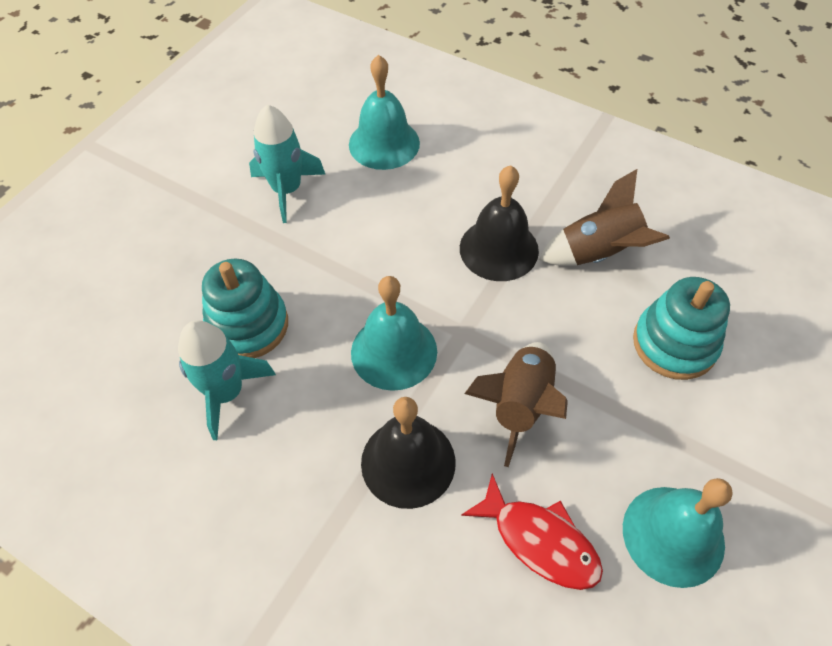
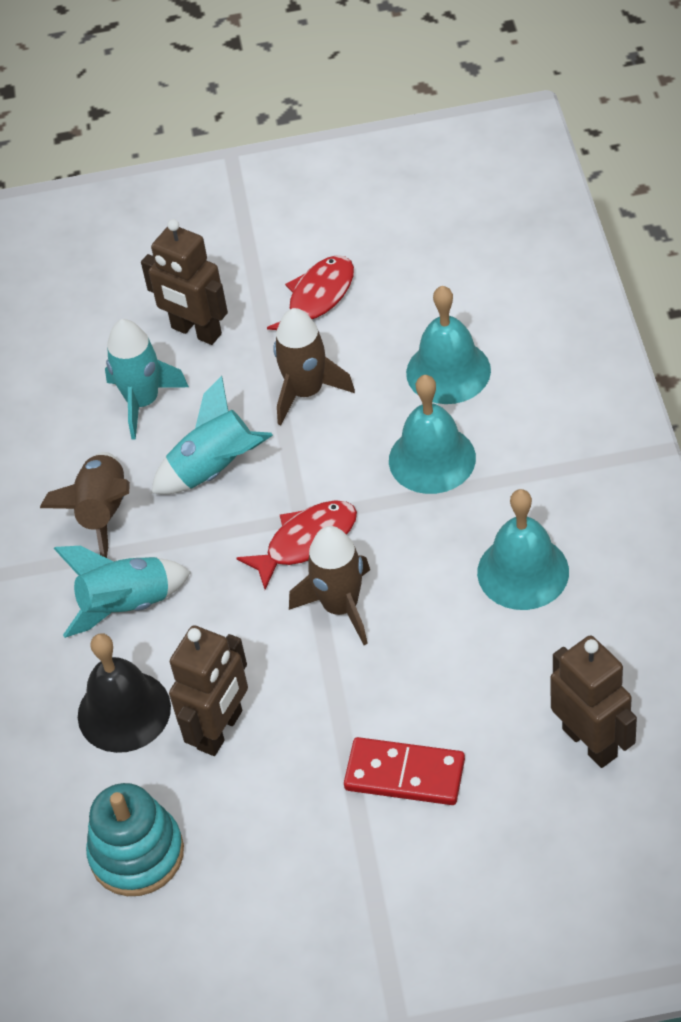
black bell: 2 -> 1
brown robot: 0 -> 3
brown rocket: 2 -> 3
red domino: 0 -> 1
red fish: 1 -> 2
turquoise rocket: 2 -> 3
turquoise stacking toy: 2 -> 1

